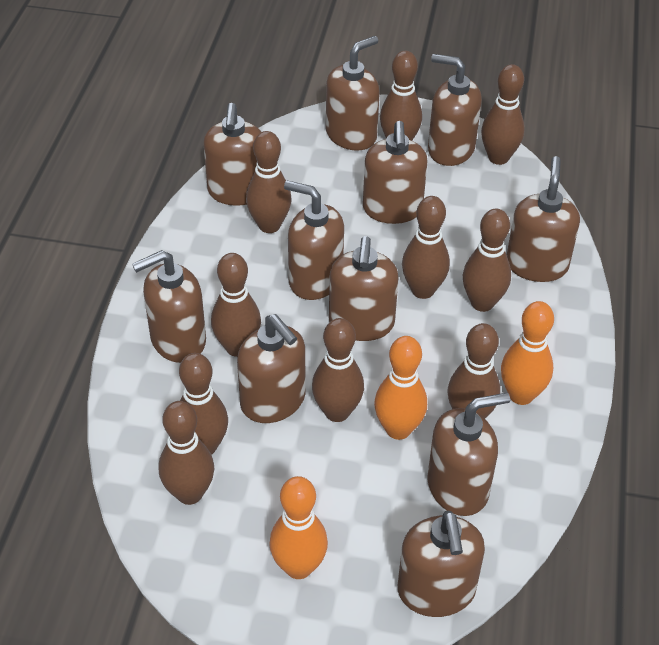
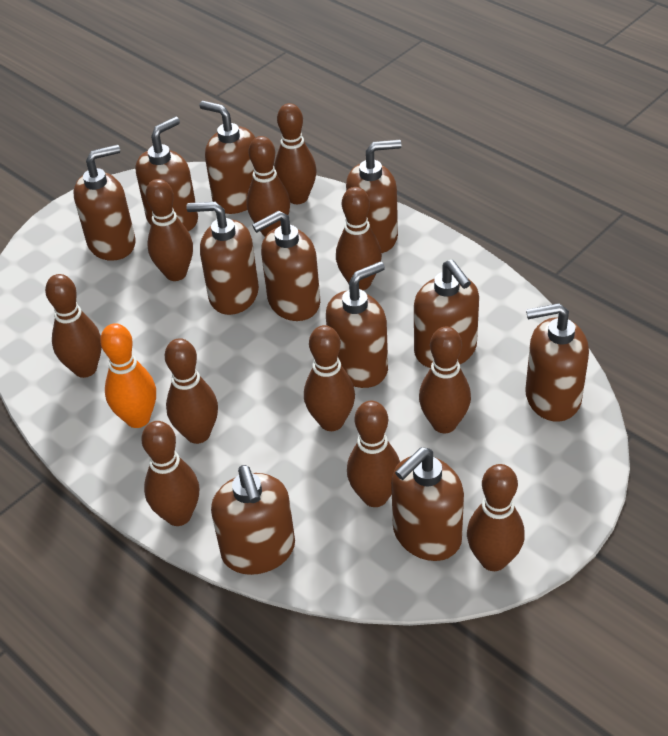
brown bowling pin: 10 -> 11
orange bowling pin: 3 -> 1

